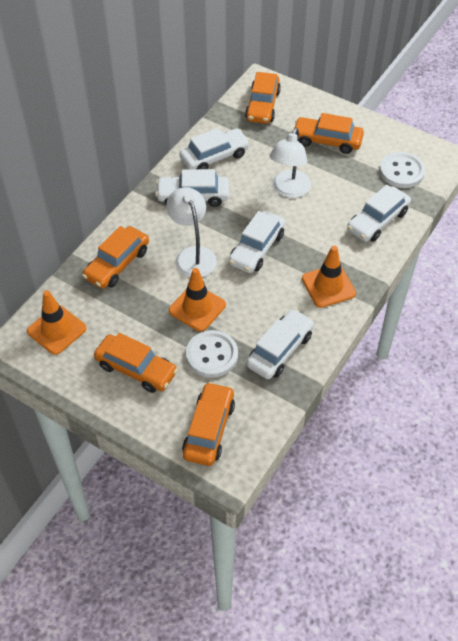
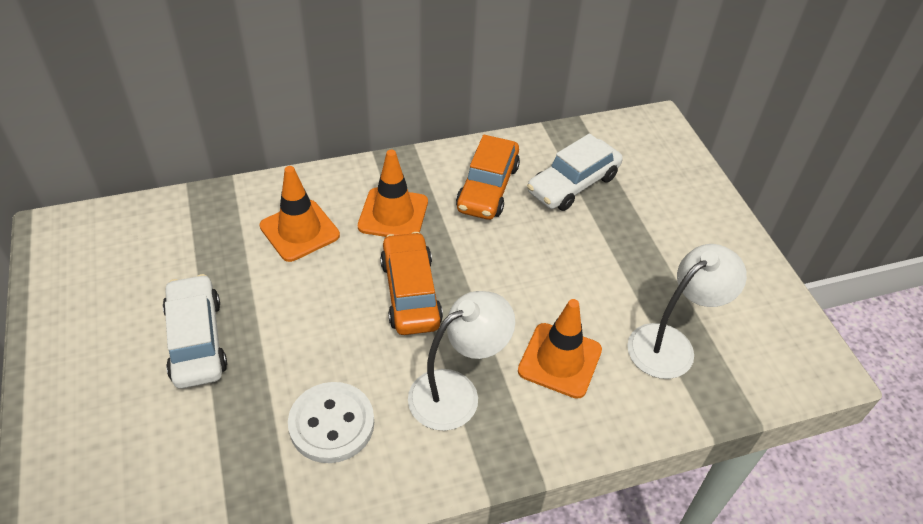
orange car: 5 -> 2
white button: 2 -> 1
white car: 5 -> 2

